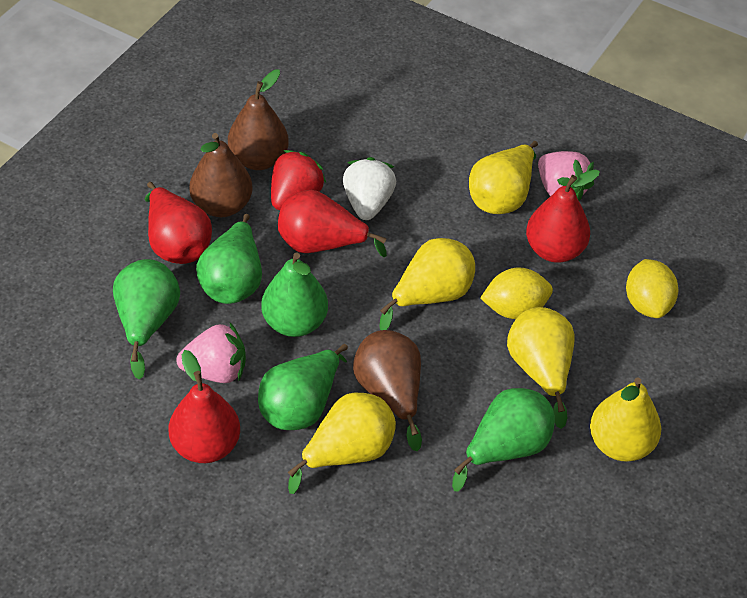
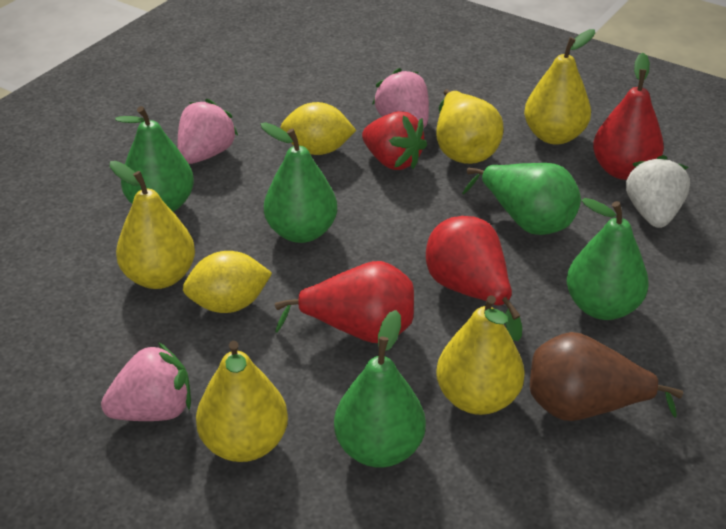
brown pear: 3 -> 1
pink strawberry: 2 -> 3
red pear: 4 -> 3

